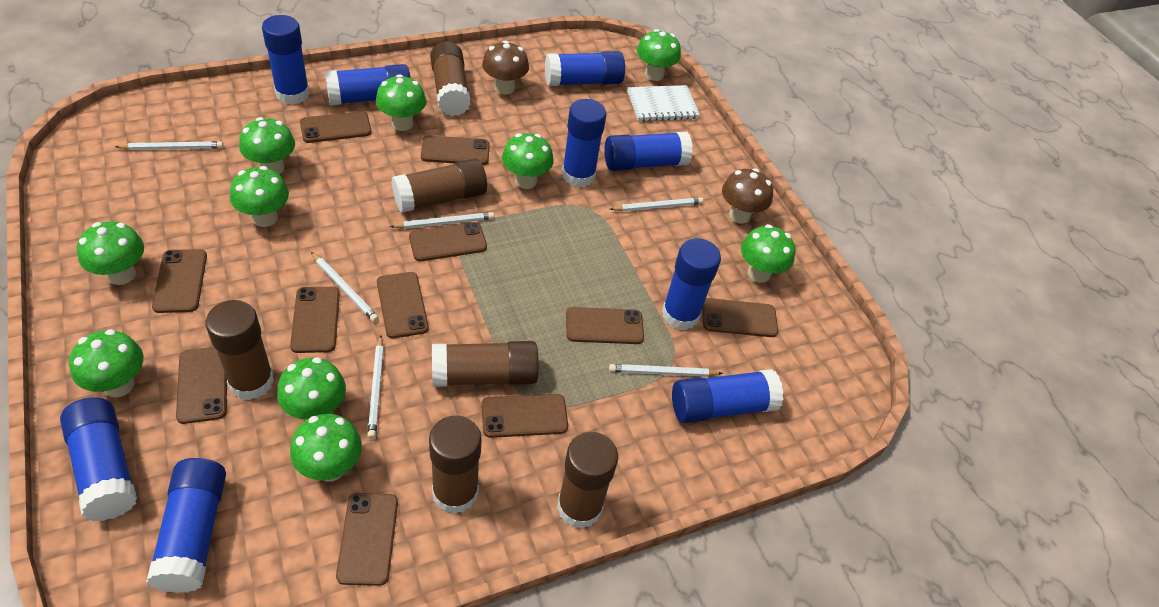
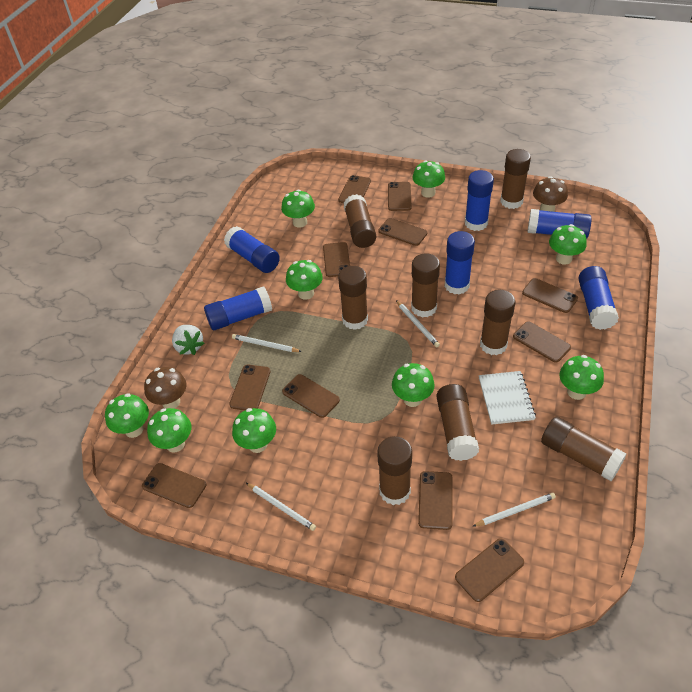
blue glue stick: 9 -> 6
brown glue stick: 6 -> 8
green mushroom: 10 -> 9
white pencil: 6 -> 4
white strawberry: 0 -> 1

